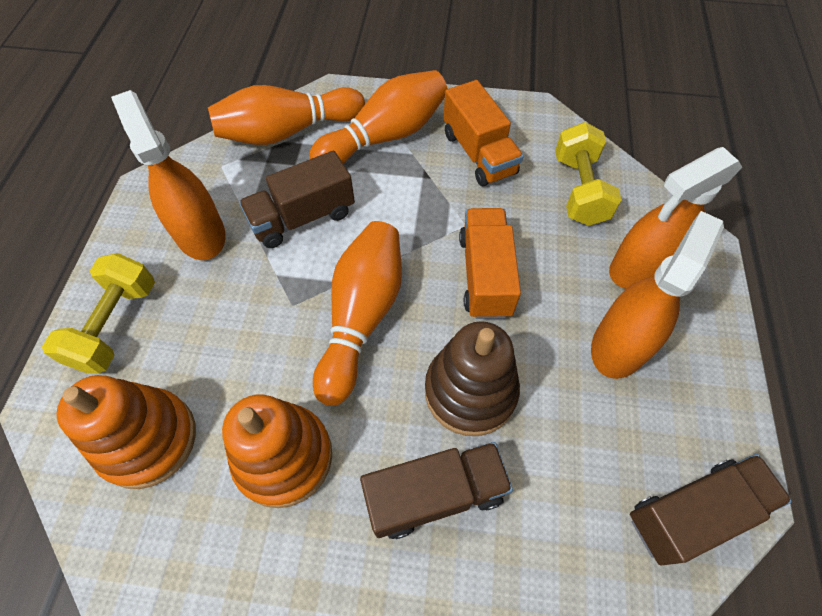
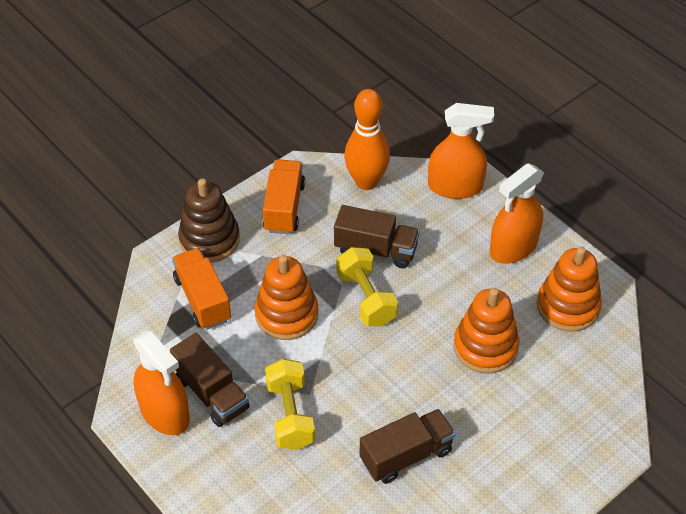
orange bowling pin: 3 -> 1
orange stacking toy: 2 -> 3

